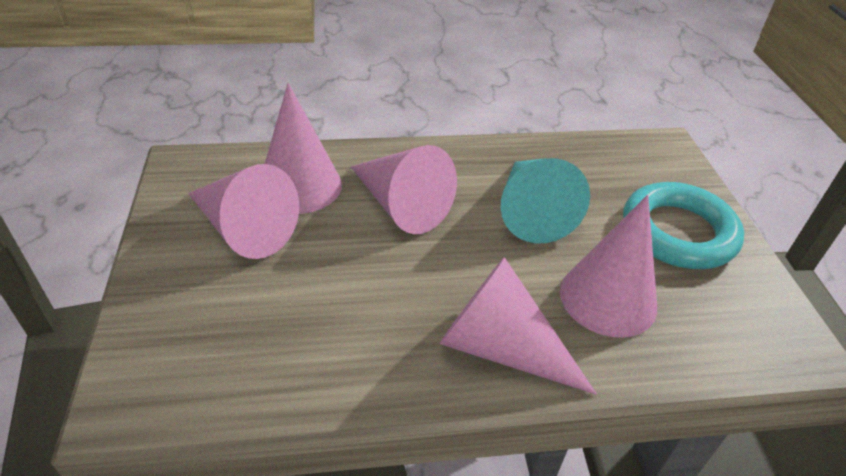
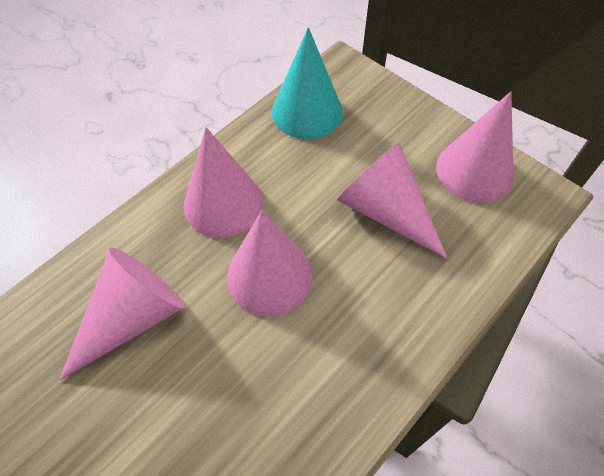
turquoise ring: 1 -> 0

